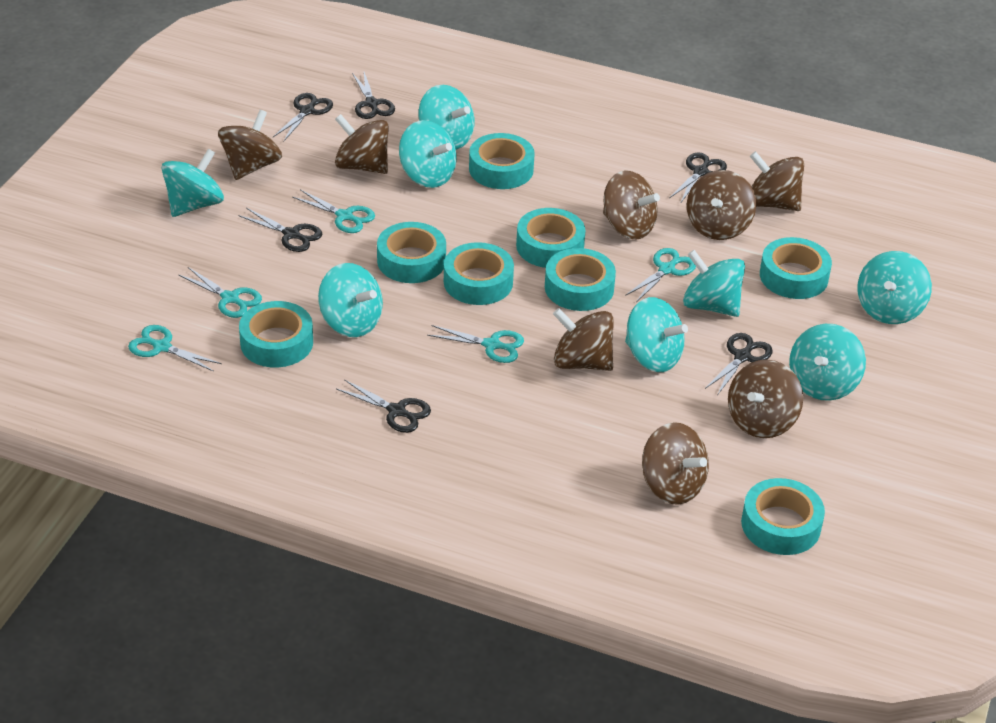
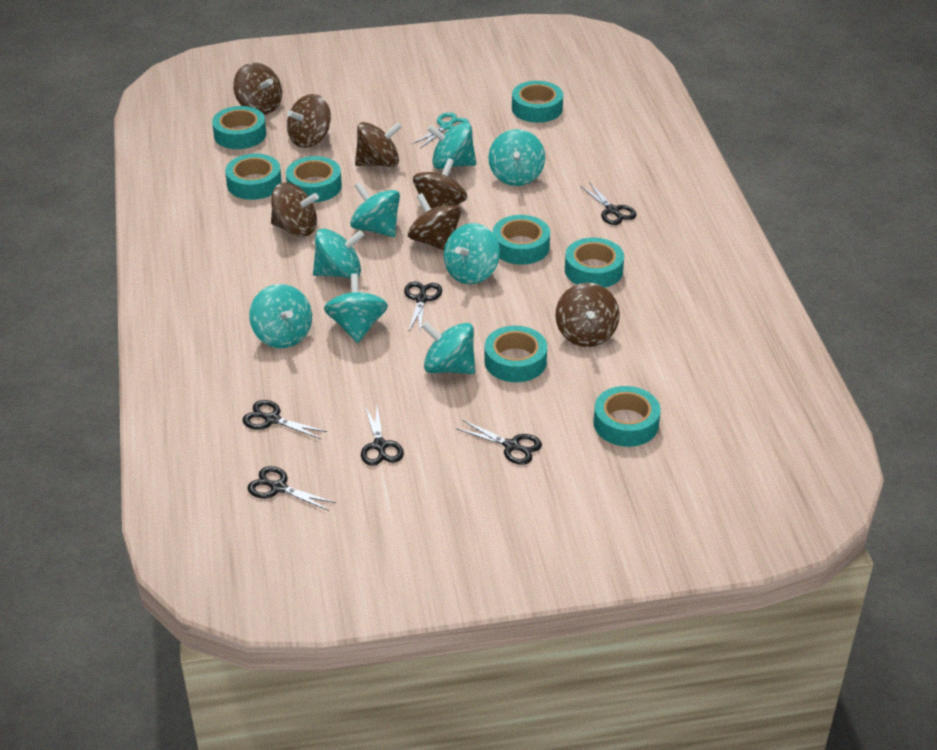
brown spinning top: 8 -> 7
turquoise scissors: 5 -> 1

